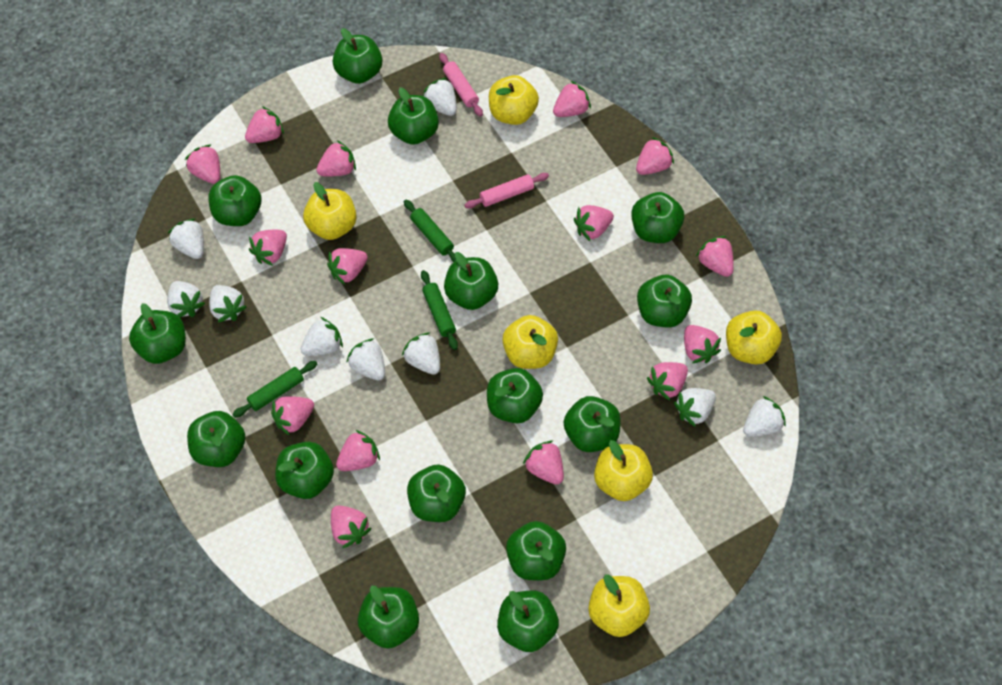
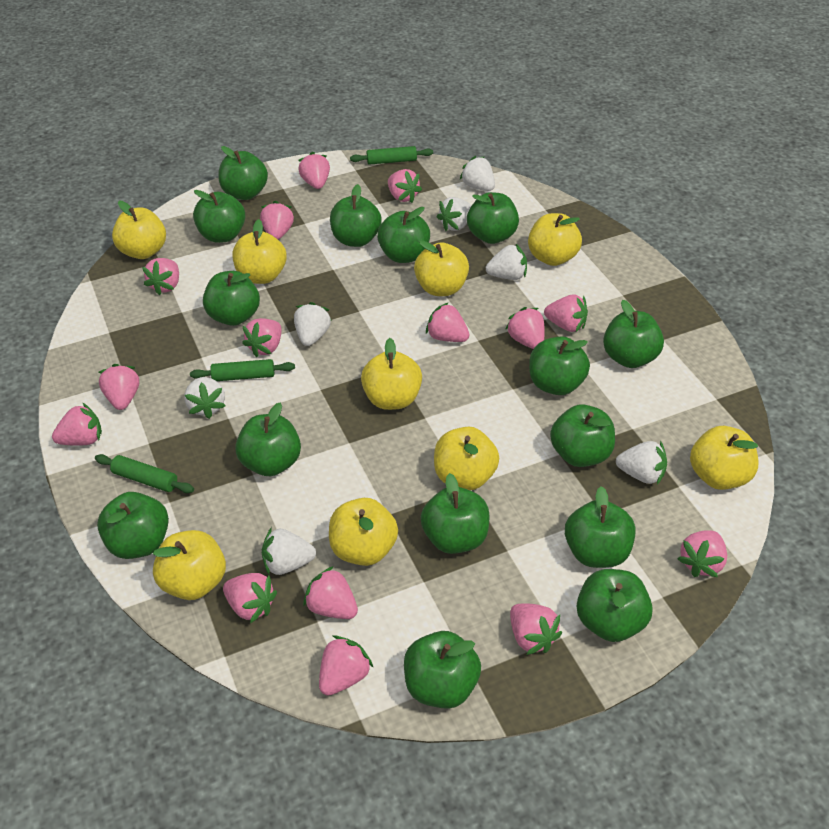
pink rolling pin: 2 -> 0
white strawberry: 9 -> 7
yellow apple: 6 -> 9

